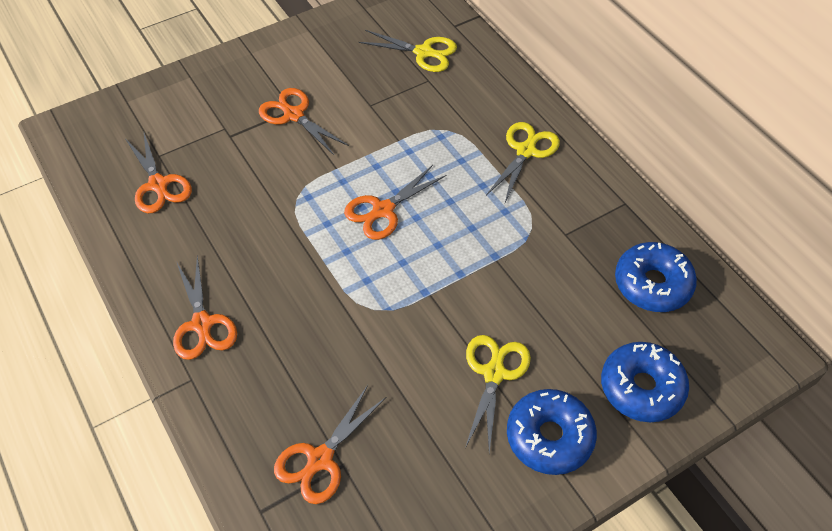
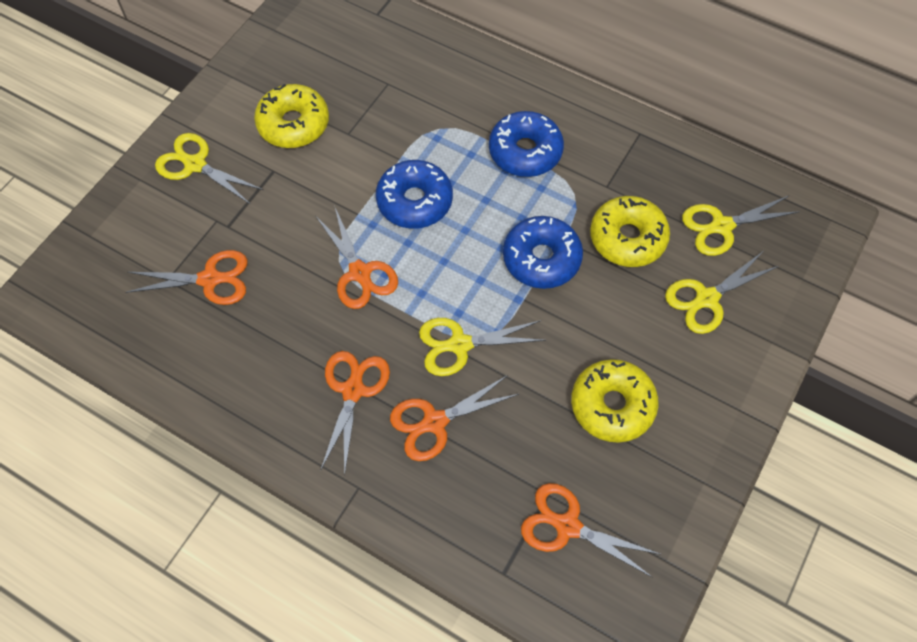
yellow donut: 0 -> 3
yellow scissors: 3 -> 4

